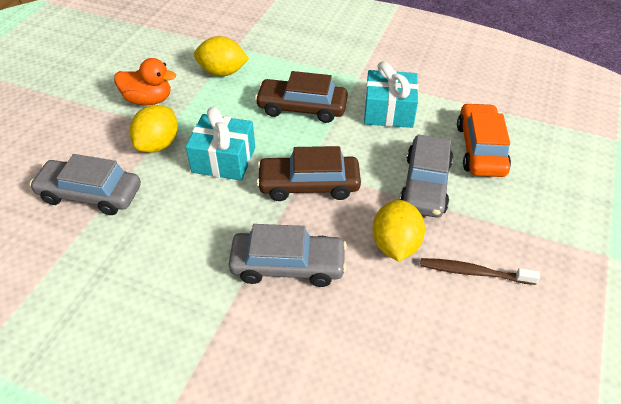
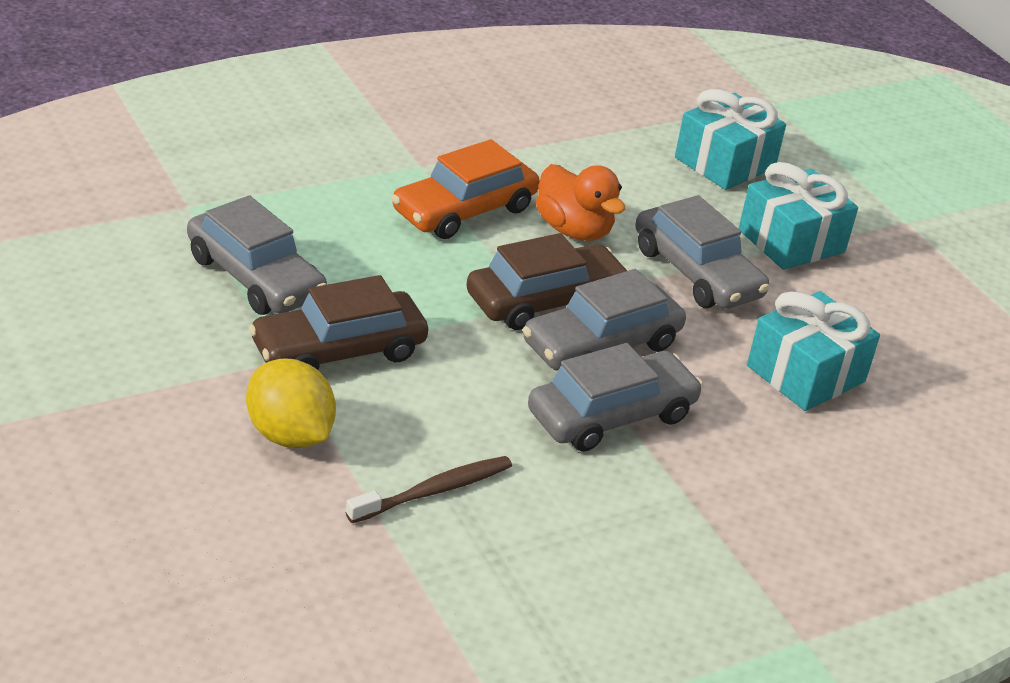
grey car: 3 -> 4
turquoise gift: 2 -> 3
yellow lemon: 3 -> 1

